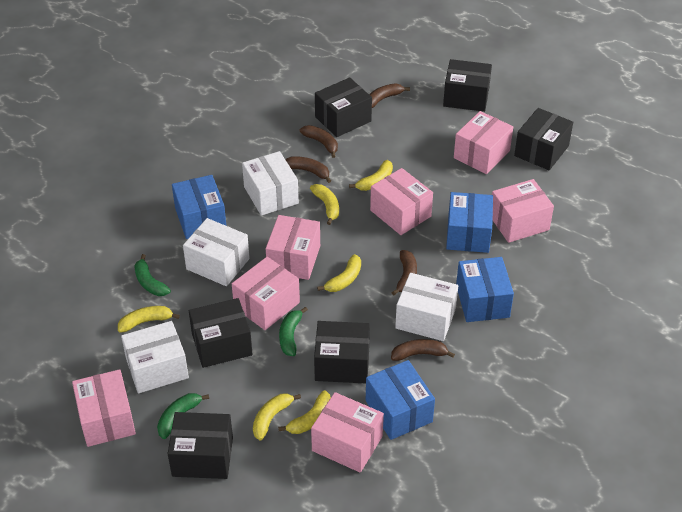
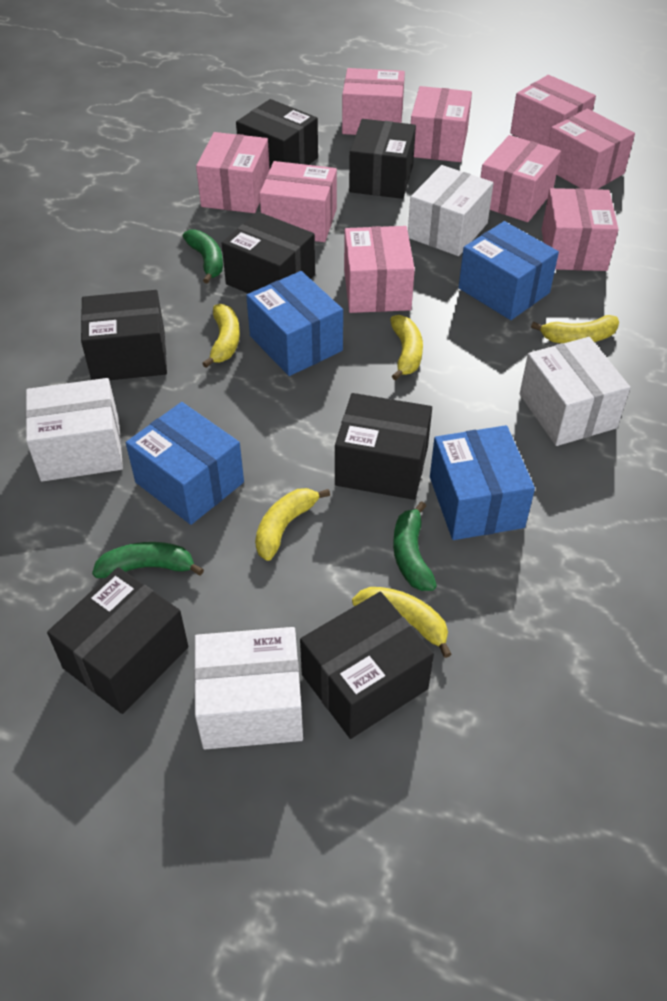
black box: 6 -> 7
brown banana: 5 -> 0
pink box: 7 -> 9
yellow banana: 6 -> 5

